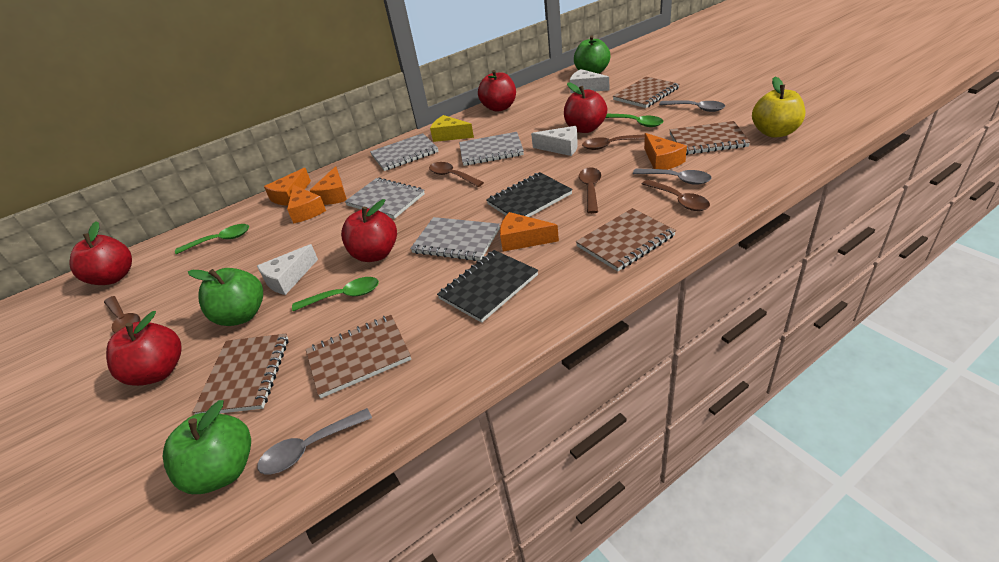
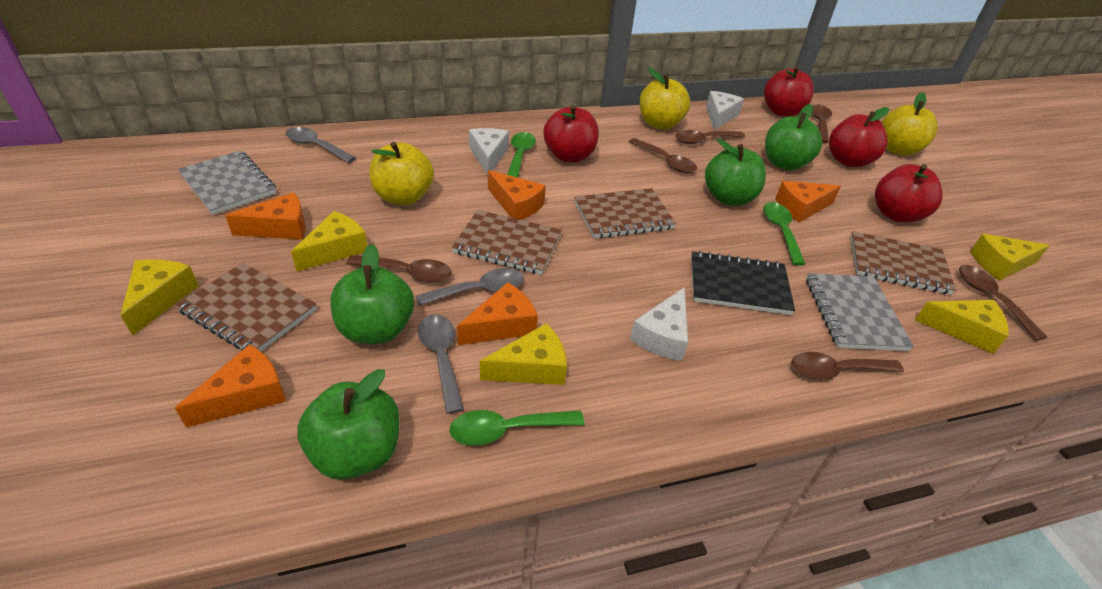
black notebook: 2 -> 1
brown notebook: 5 -> 4
brown spoon: 5 -> 6
green apple: 3 -> 4
grey notebook: 4 -> 2
red apple: 5 -> 4
yellow apple: 1 -> 3
yellow cheese: 1 -> 5

